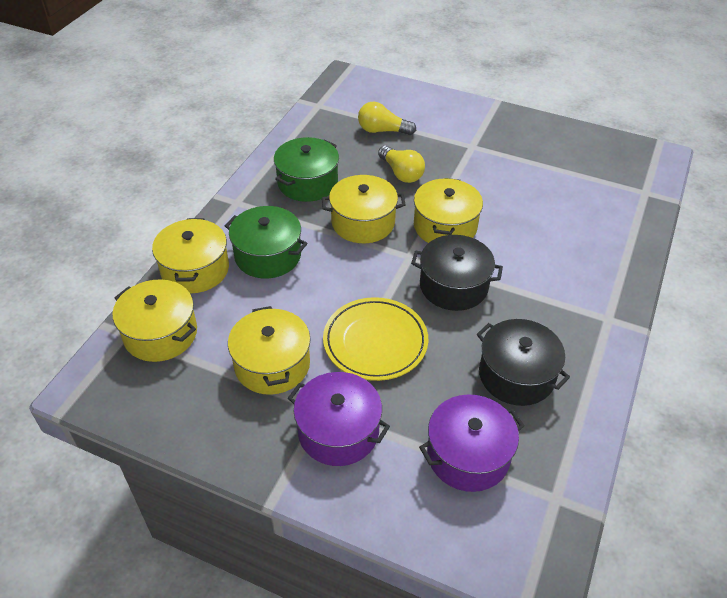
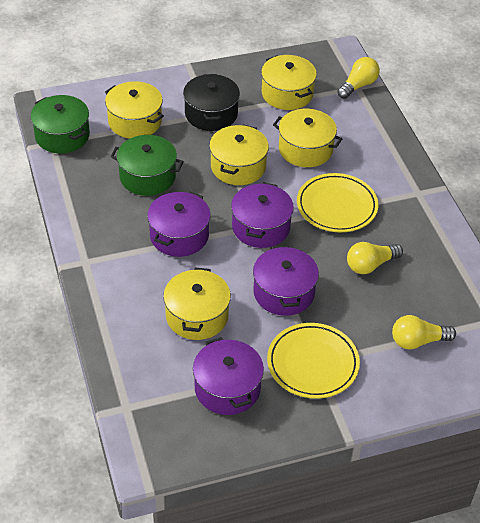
black pot: 2 -> 1
purple pot: 2 -> 4
yellow light bulb: 2 -> 3
yellow plate: 1 -> 2

